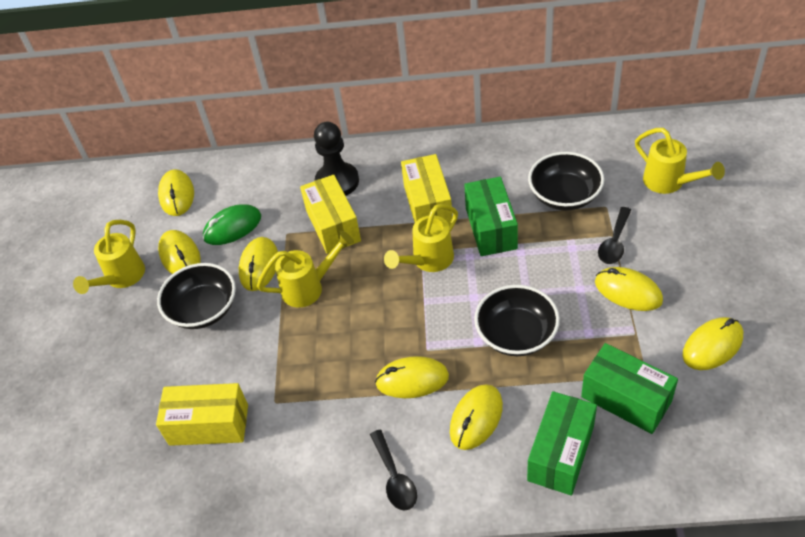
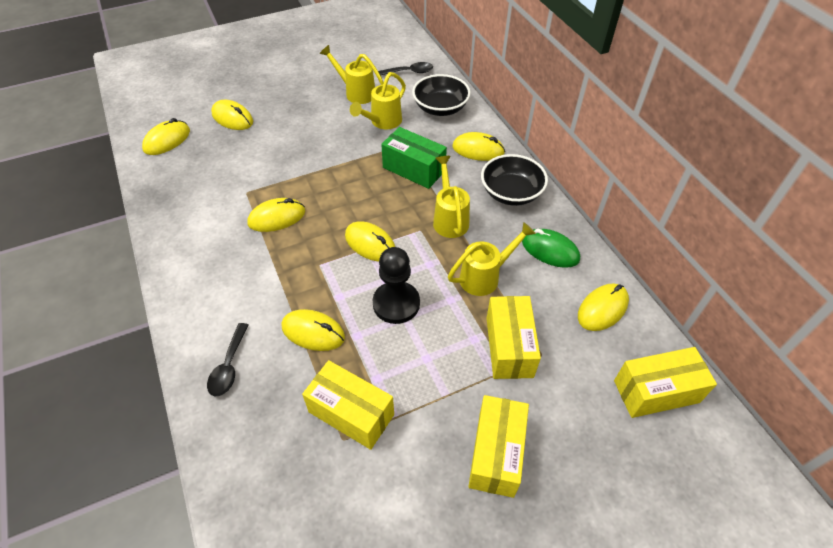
black bowl: 3 -> 2
green box: 3 -> 1
yellow box: 3 -> 4

